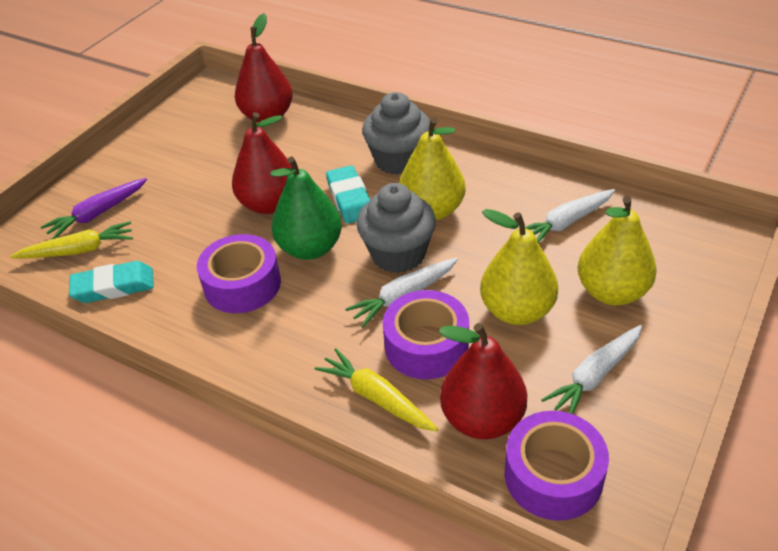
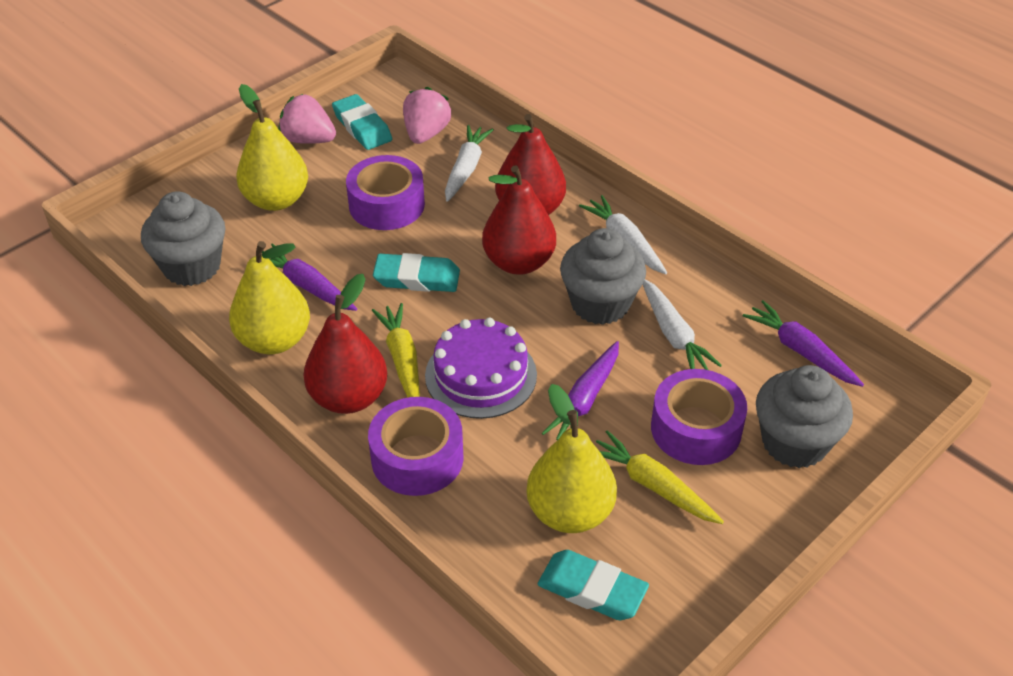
green pear: 1 -> 0
grey cupcake: 2 -> 3
pink strawberry: 0 -> 2
purple cake: 0 -> 1
purple carrot: 1 -> 3
turquoise eraser: 2 -> 3

